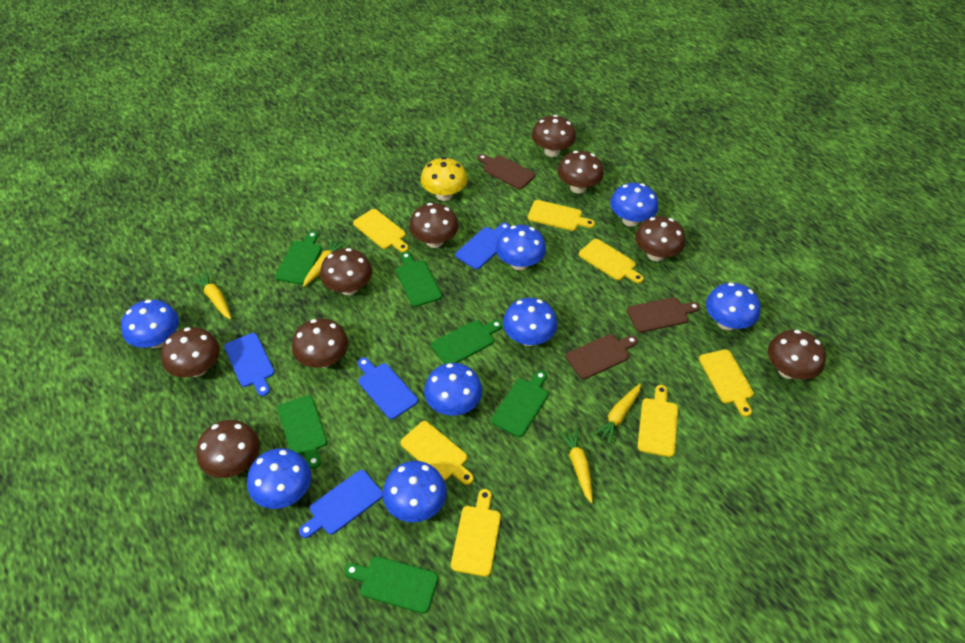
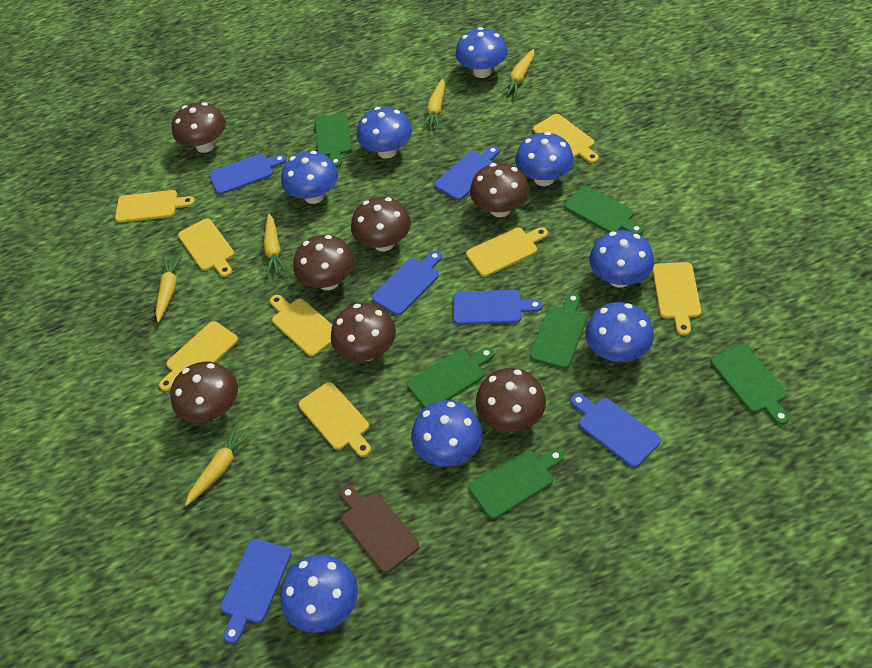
blue cutting board: 4 -> 6
brown cutting board: 3 -> 1
brown mushroom: 9 -> 7
yellow carrot: 4 -> 5
yellow cutting board: 7 -> 8
yellow mushroom: 1 -> 0

